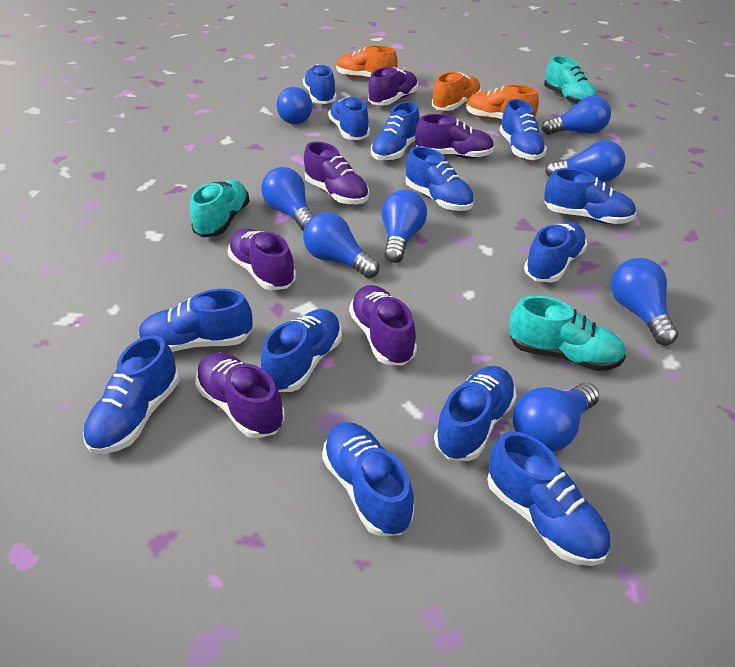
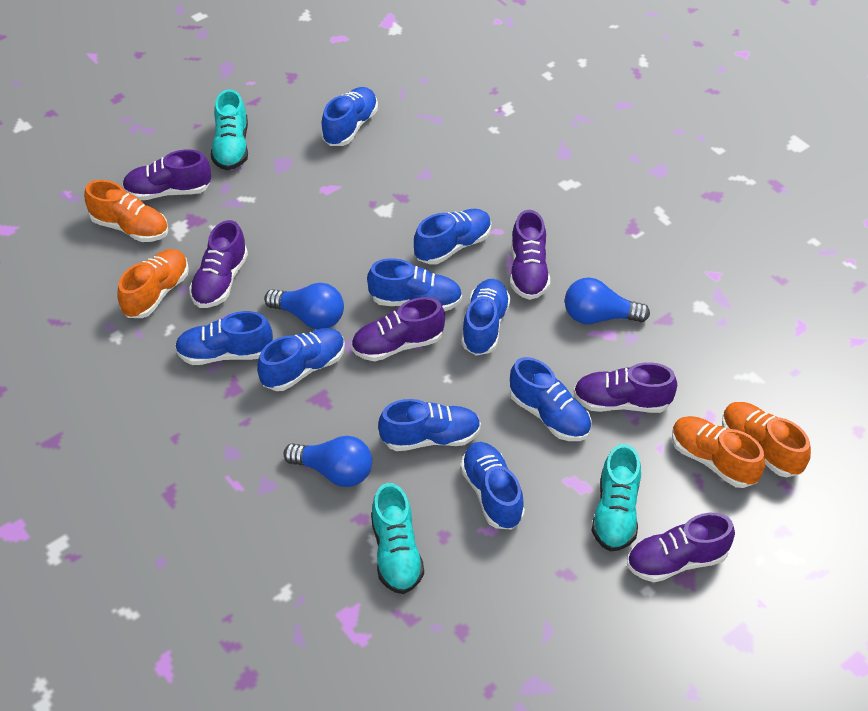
blue light bulb: 8 -> 3
blue shoe: 13 -> 9
orange shoe: 3 -> 4

